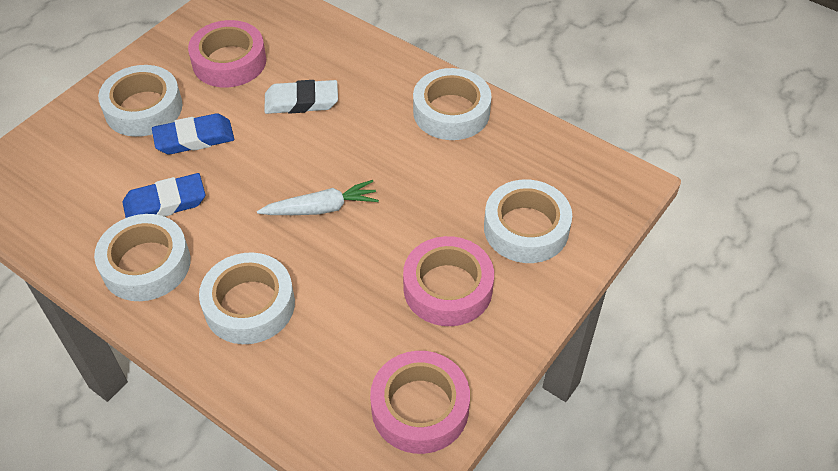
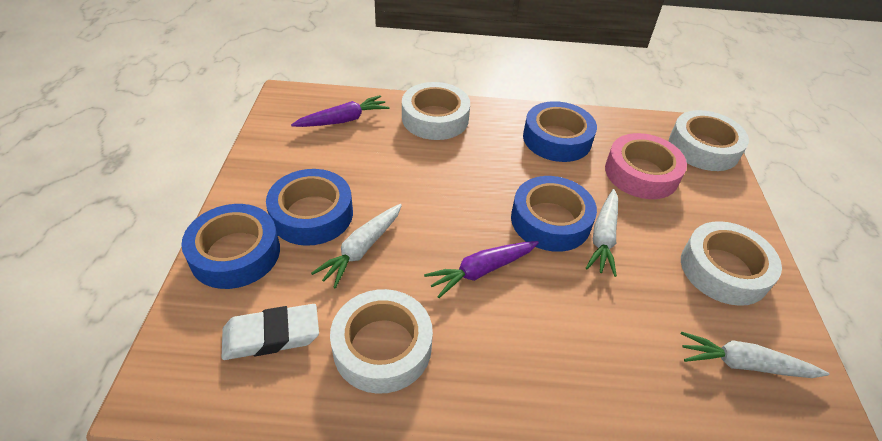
blue eraser: 2 -> 0
blue tape: 0 -> 4
pink tape: 3 -> 1
purple carrot: 0 -> 2
white carrot: 1 -> 3
white tape: 5 -> 4

